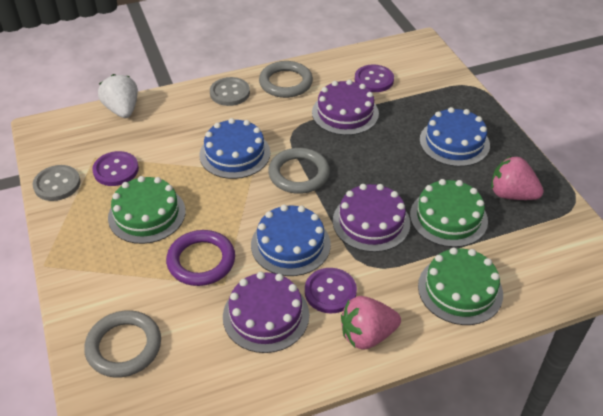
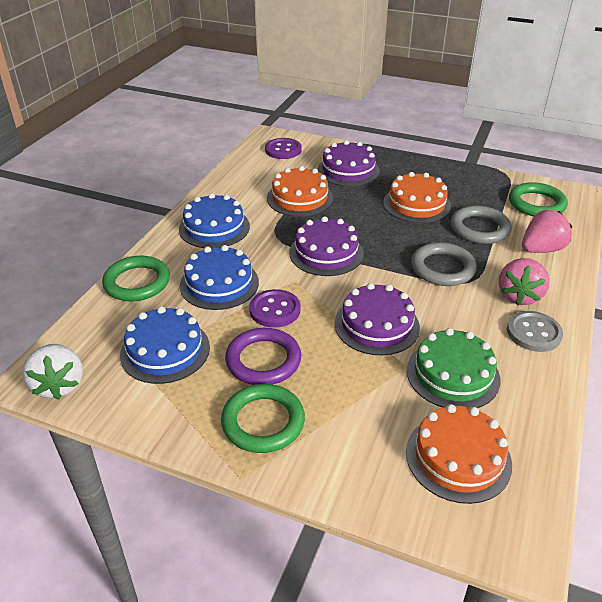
green cake: 3 -> 1
green ring: 0 -> 3
grey button: 2 -> 1
grey ring: 3 -> 2
orange cake: 0 -> 3
purple button: 3 -> 2

